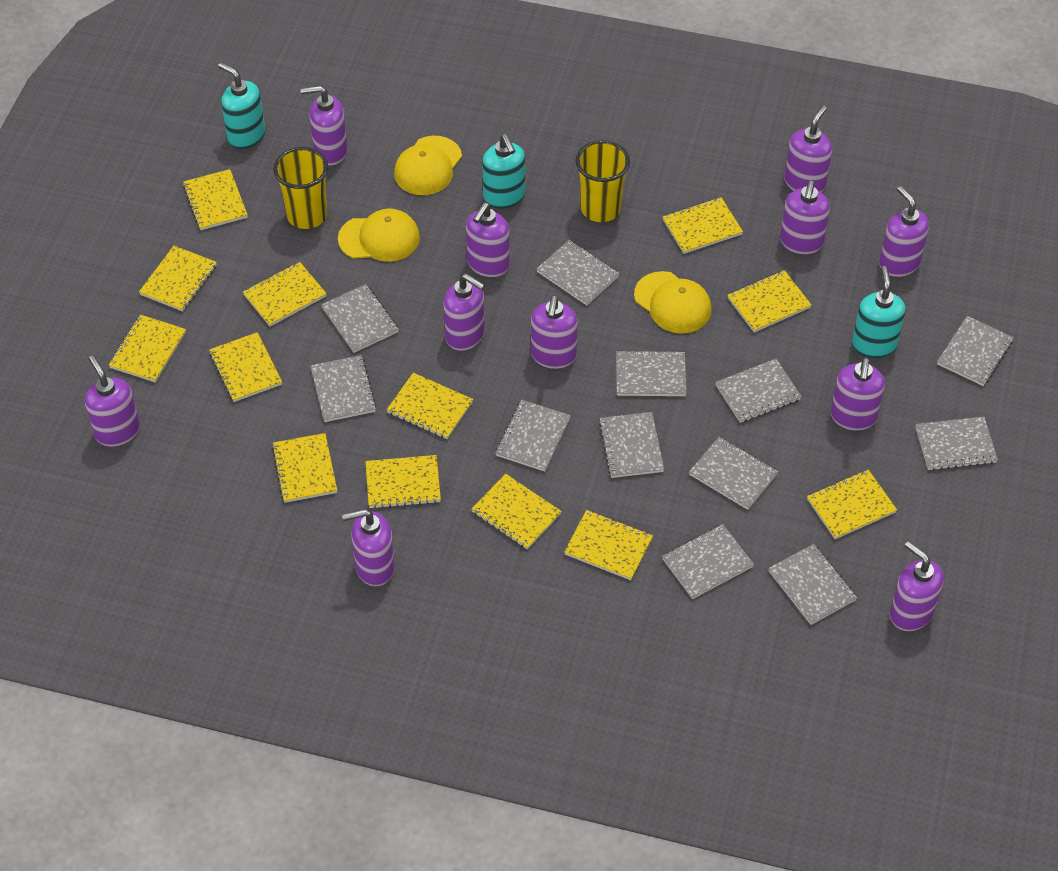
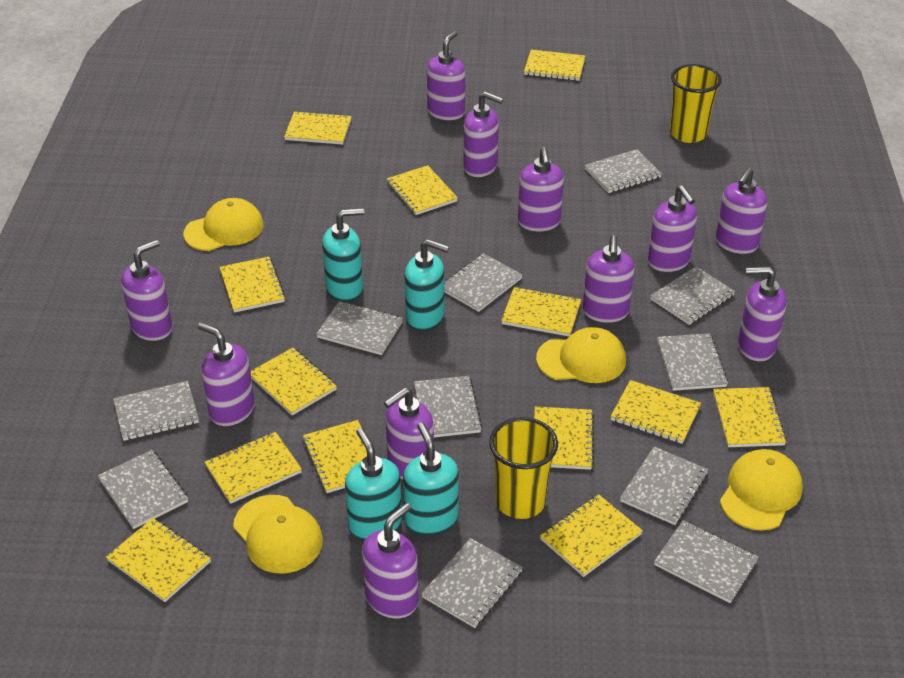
grey notebook: 12 -> 11
turquoise soap dispenser: 3 -> 4
yellow cap: 3 -> 4

